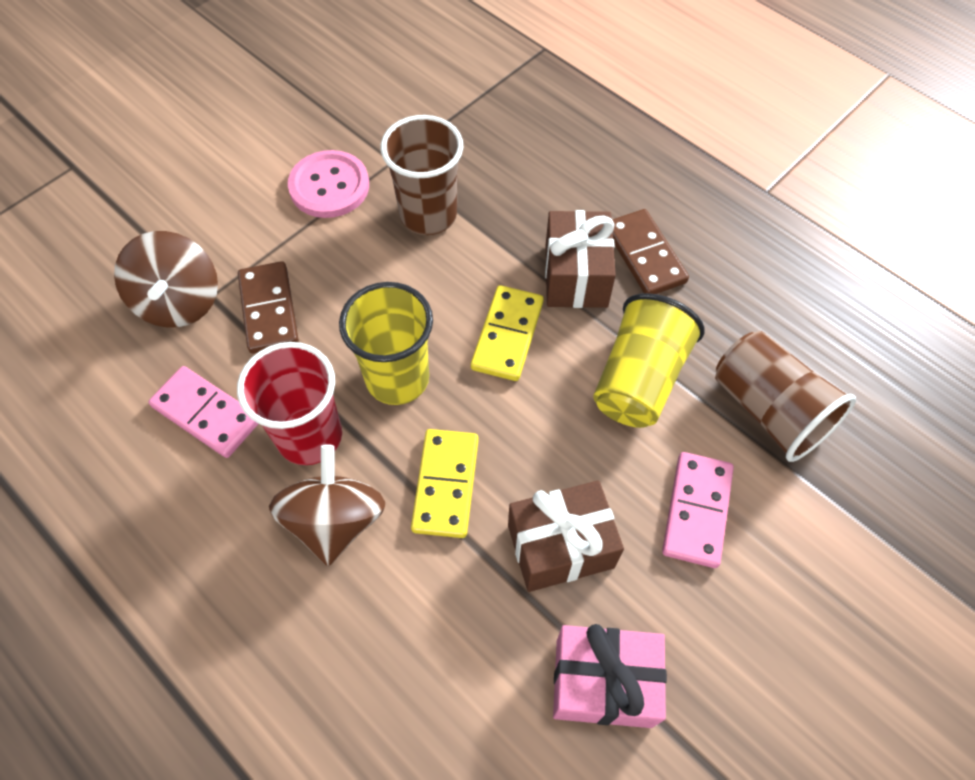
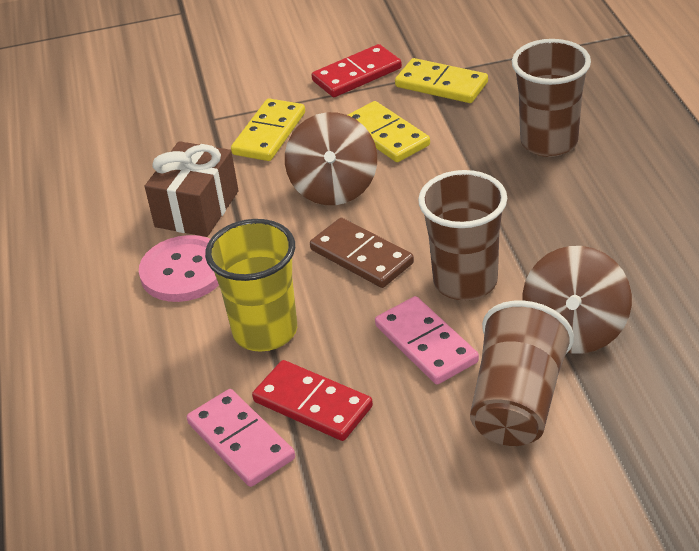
brown cup: 2 -> 3
brown domino: 2 -> 1
brown gift: 2 -> 1
pink gift: 1 -> 0
red cup: 1 -> 0
red domino: 0 -> 2
yellow cup: 2 -> 1
yellow domino: 2 -> 3

